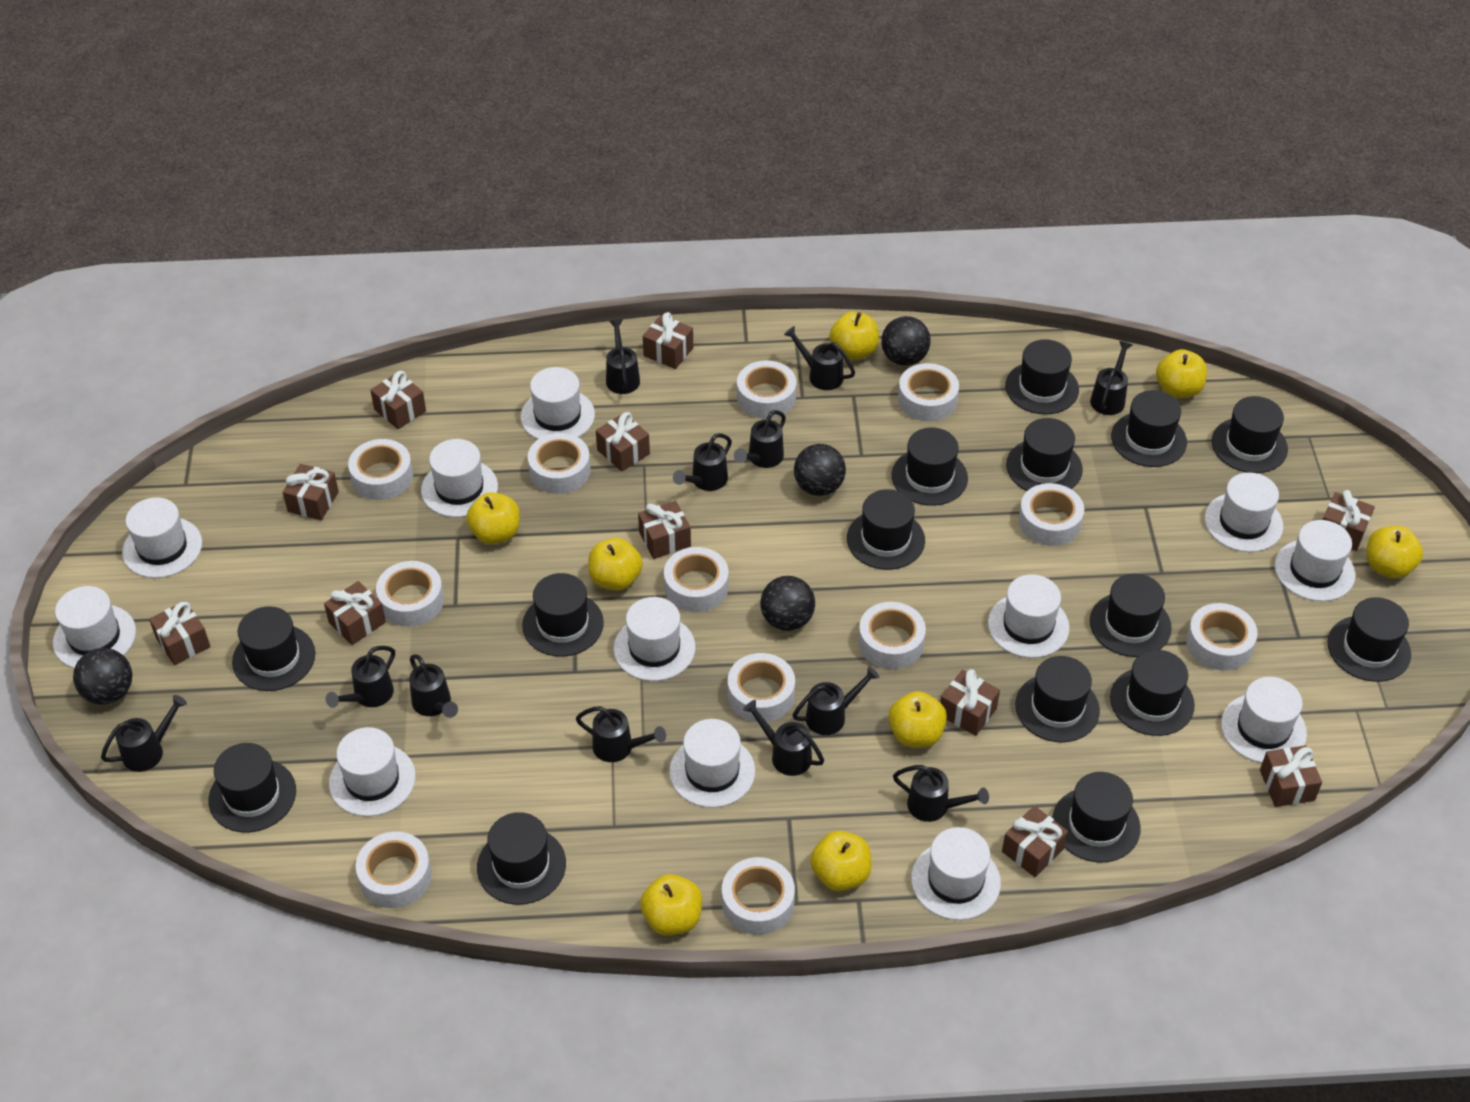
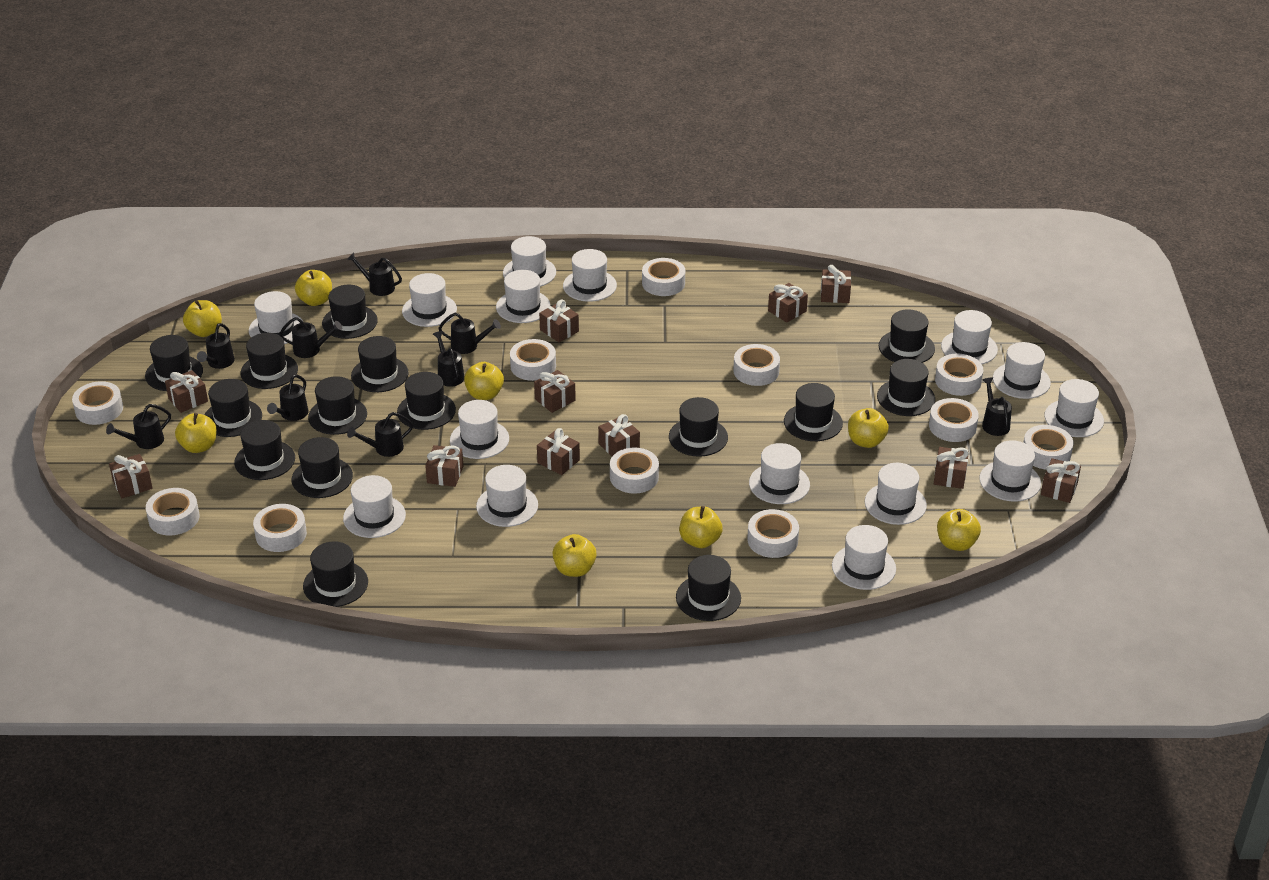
black ball: 4 -> 0
black watering can: 12 -> 9
white hat: 12 -> 15
white tape: 12 -> 11

